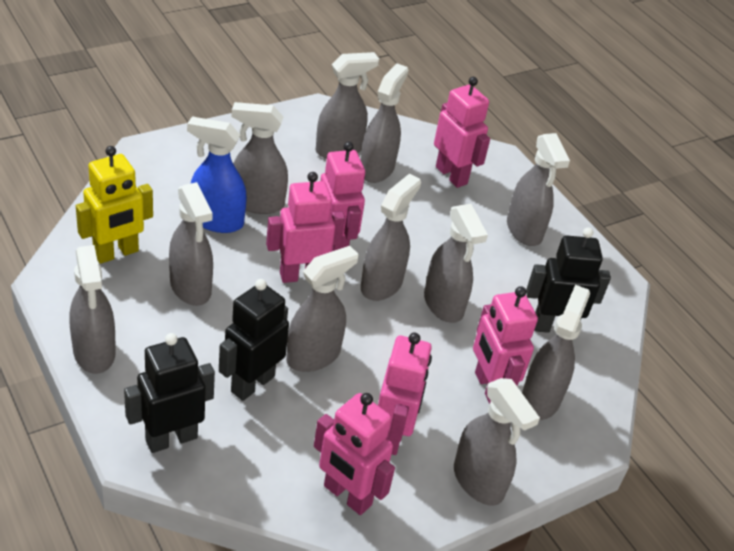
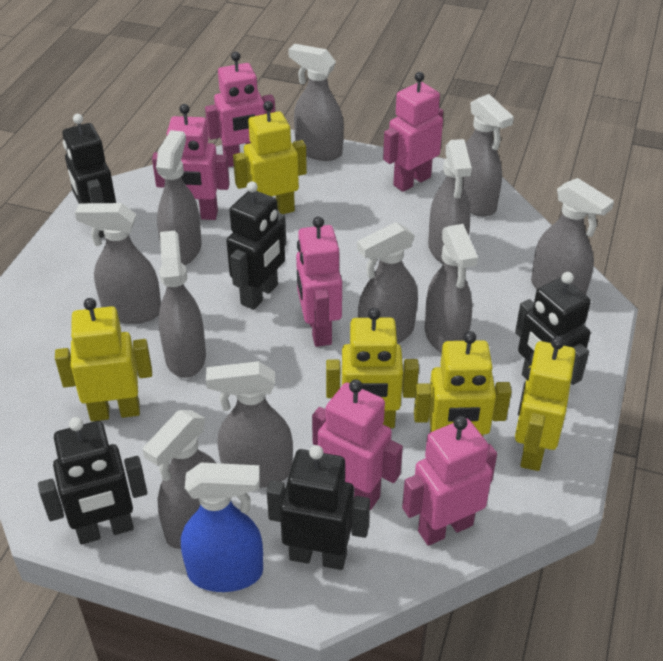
black robot: 3 -> 5
yellow robot: 1 -> 5

